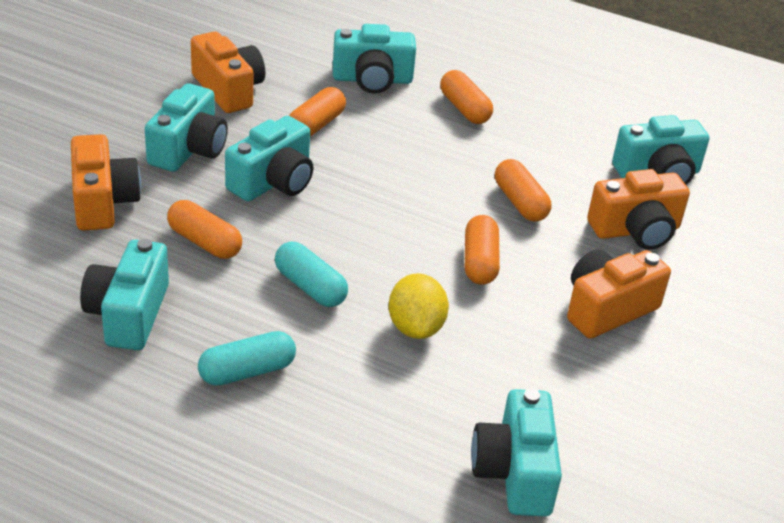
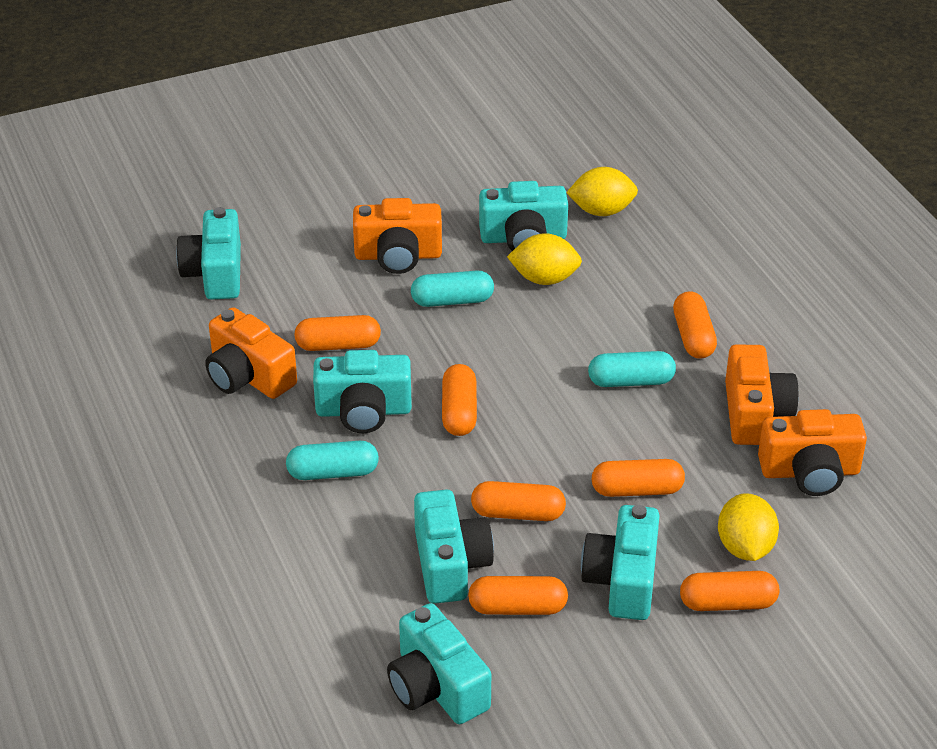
orange capsule: 5 -> 7
turquoise capsule: 2 -> 3
yellow lemon: 1 -> 3

